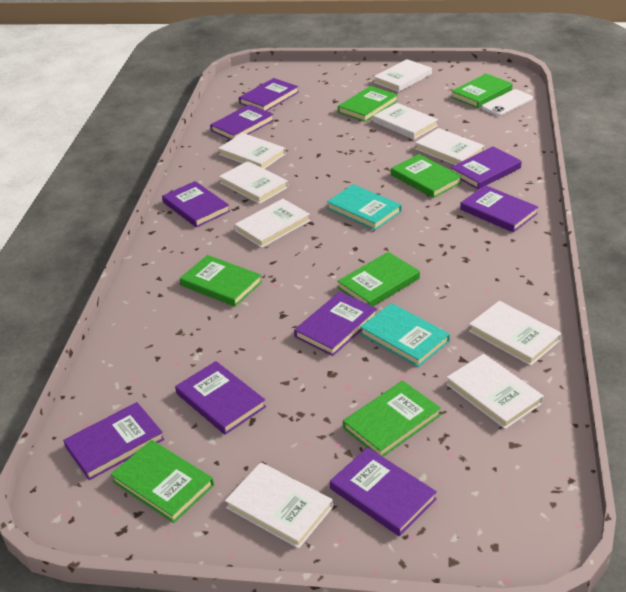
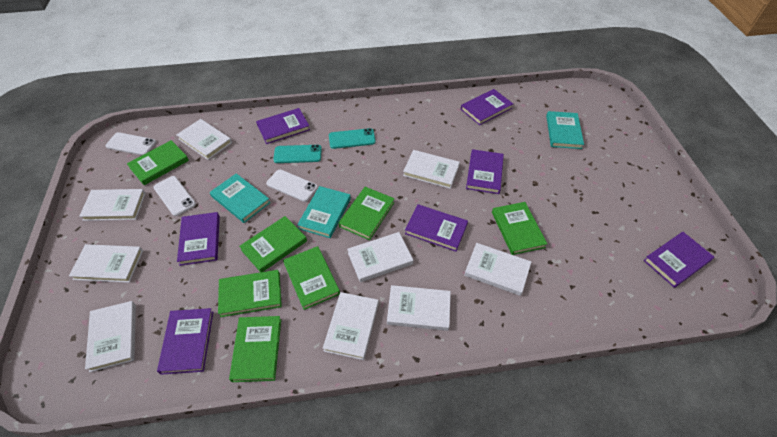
purple book: 9 -> 7
turquoise book: 2 -> 3
turquoise phone: 0 -> 2
white phone: 1 -> 3

